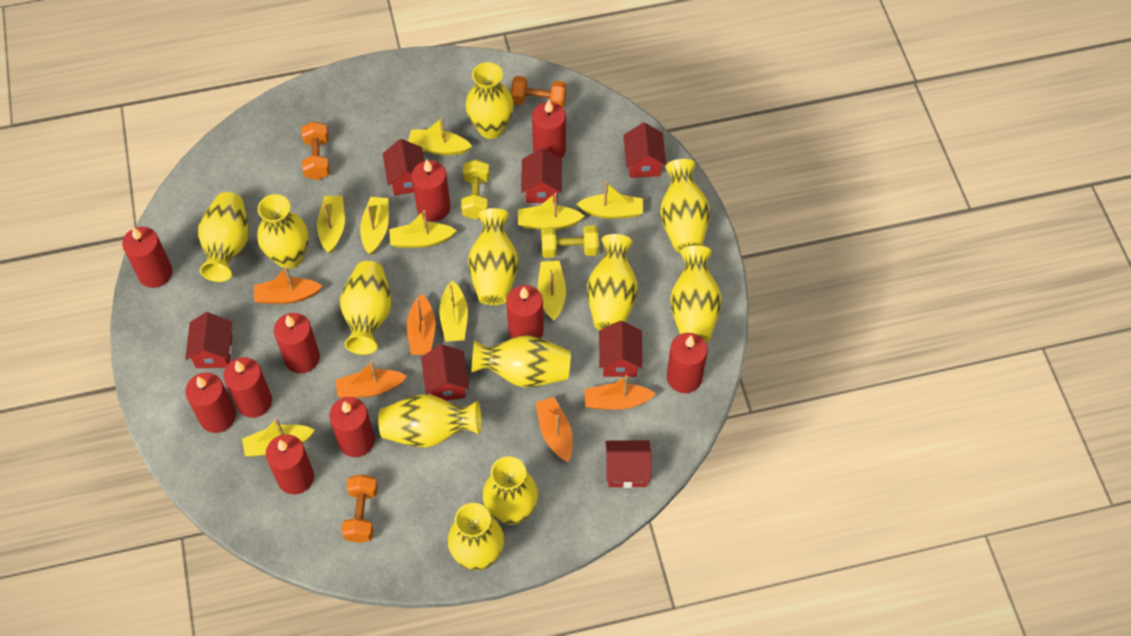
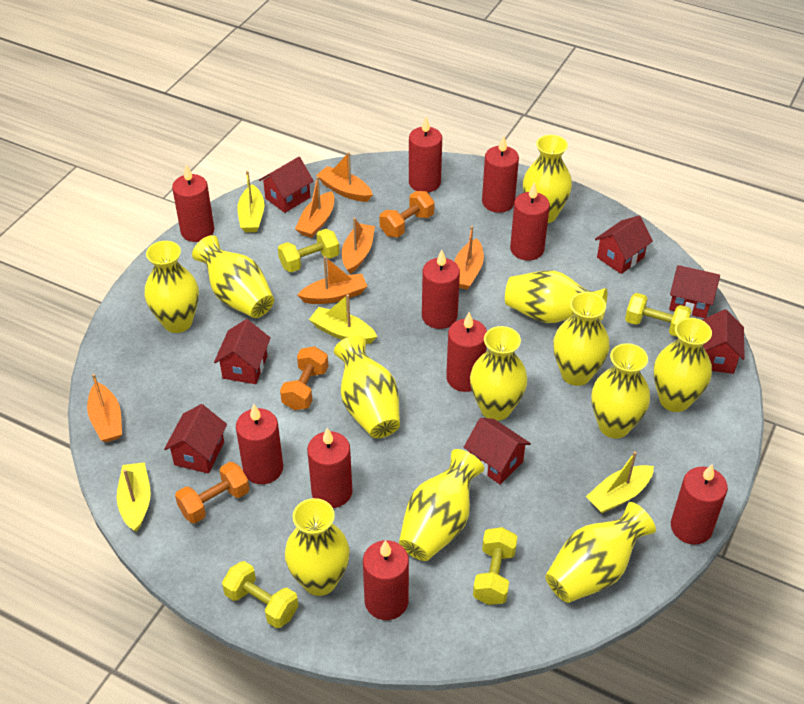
orange boat: 5 -> 6
yellow boat: 9 -> 4
yellow dumbbell: 2 -> 4

